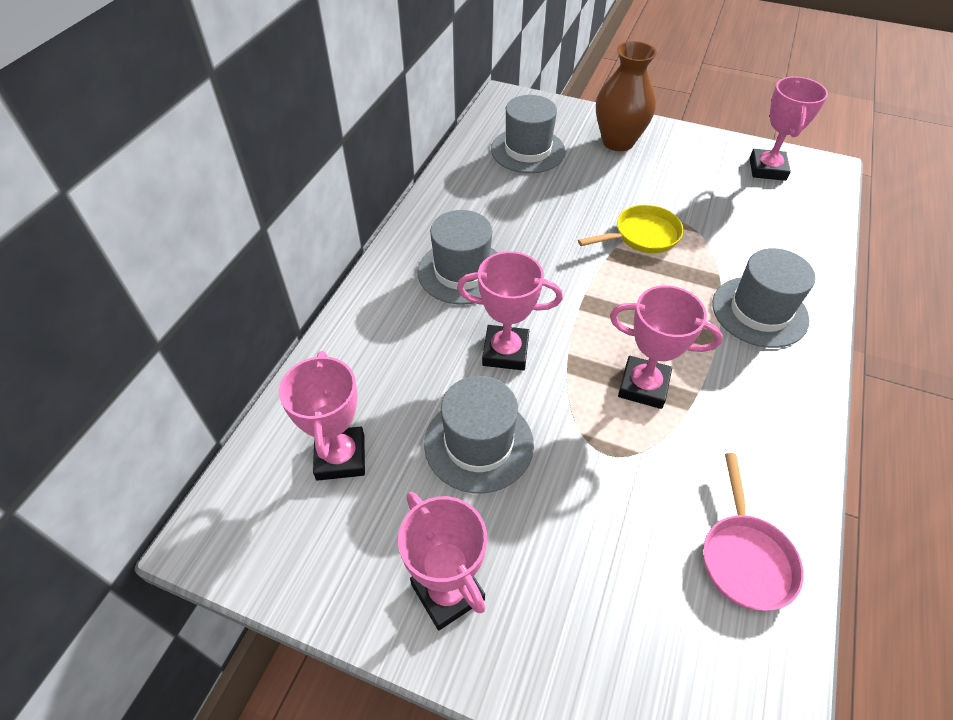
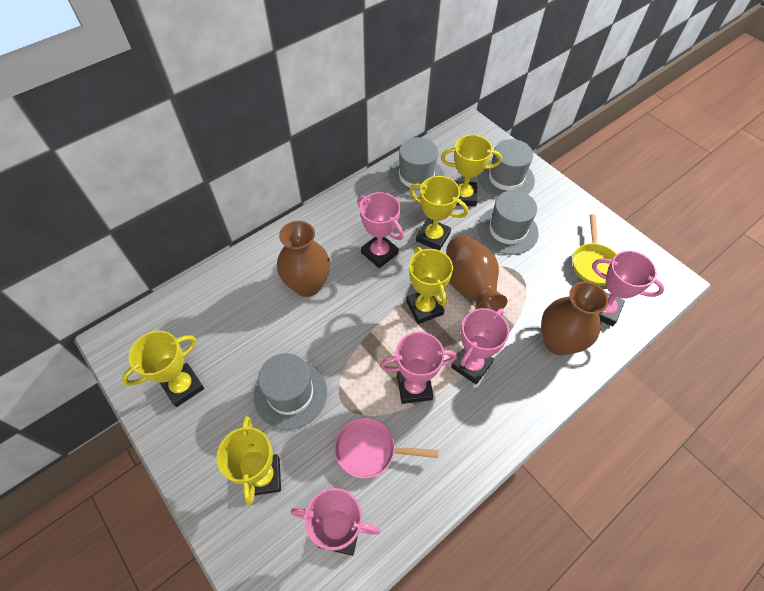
brown vase: 1 -> 3
yellow trophy: 0 -> 5

